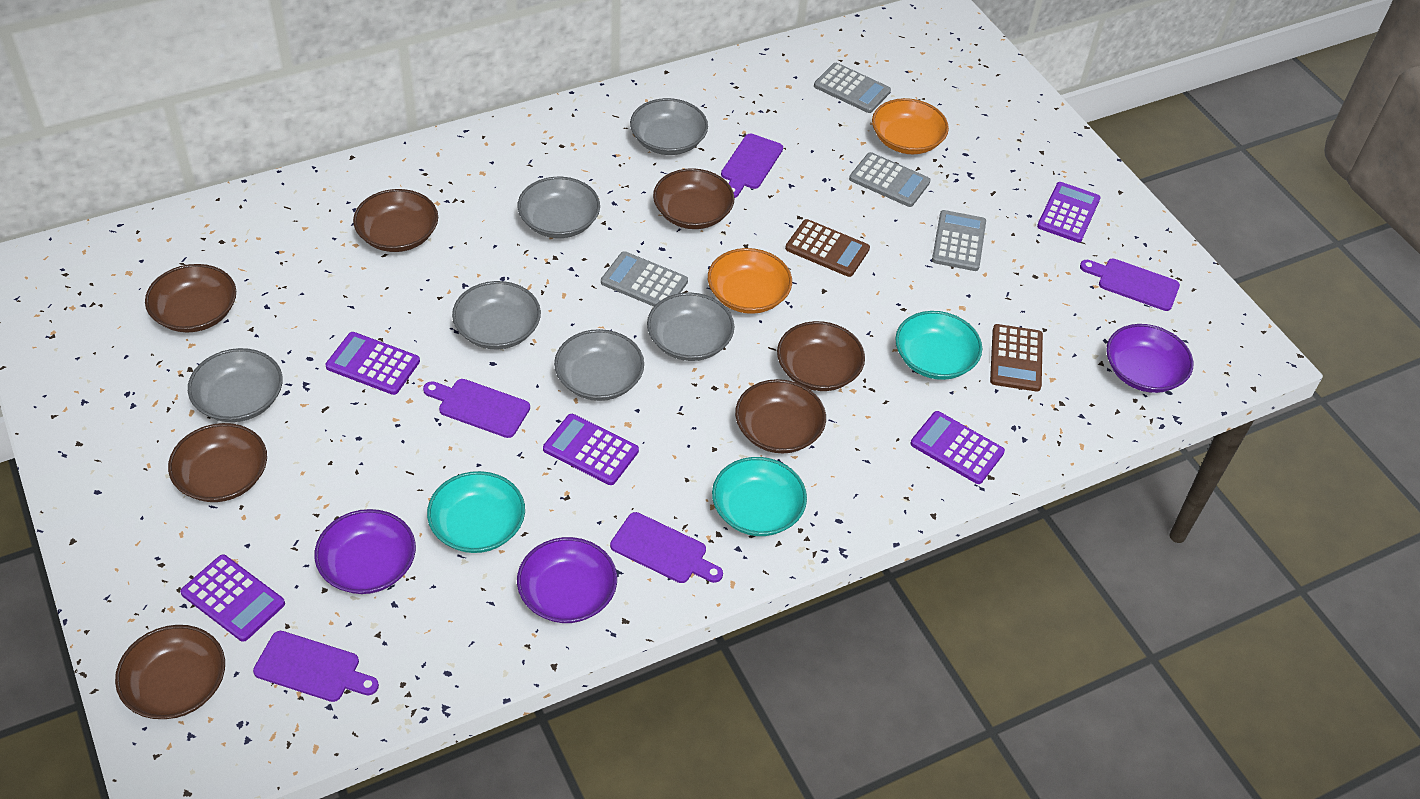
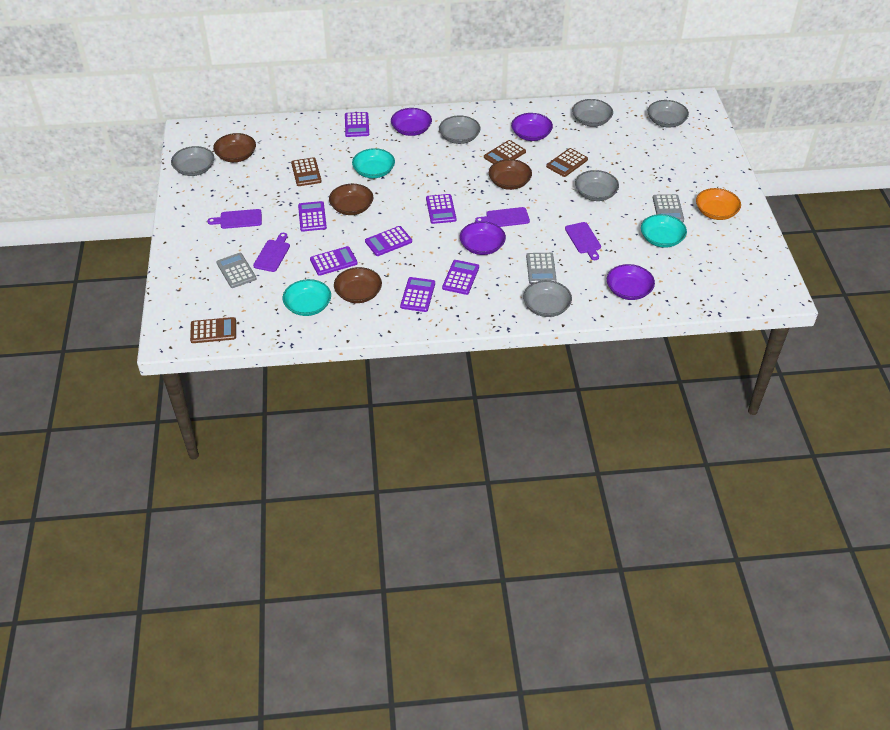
brown bowl: 7 -> 4
brown calculator: 2 -> 4
grey calculator: 4 -> 3
orange bowl: 2 -> 1
purple bowl: 3 -> 4
purple calculator: 5 -> 7
purple cutting board: 5 -> 4

